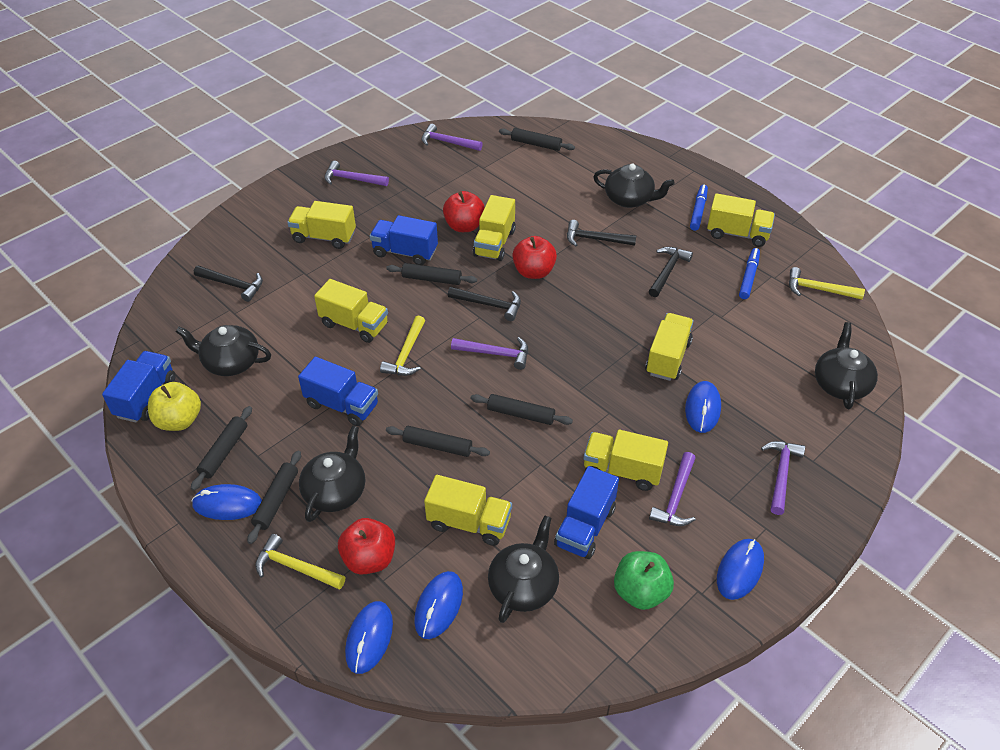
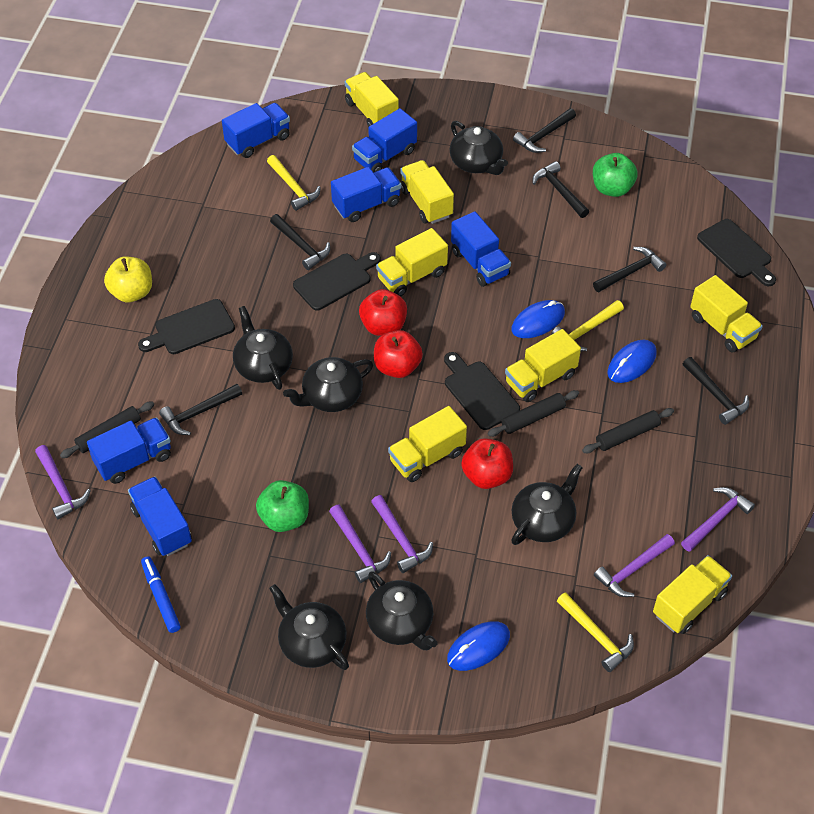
black cutting board: 0 -> 4
black hammer: 4 -> 6
black rolling pin: 6 -> 3
black teapot: 5 -> 6
blue marker: 2 -> 1
blue mouse: 5 -> 3
blue truck: 4 -> 6
green apple: 1 -> 2

